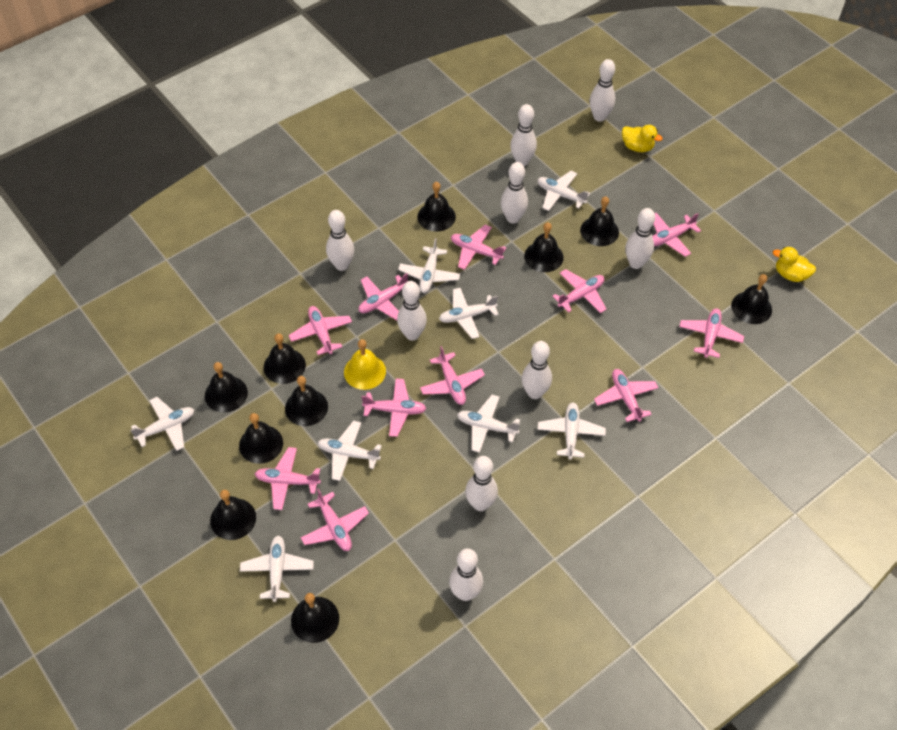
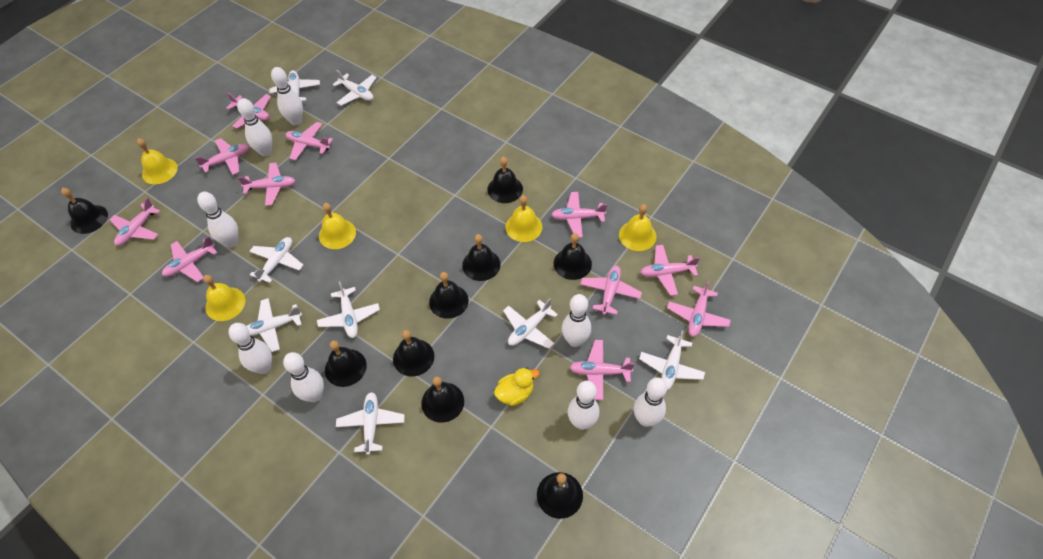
black bell: 10 -> 9
white bowling pin: 9 -> 8
yellow bell: 1 -> 5
yellow duck: 2 -> 1

